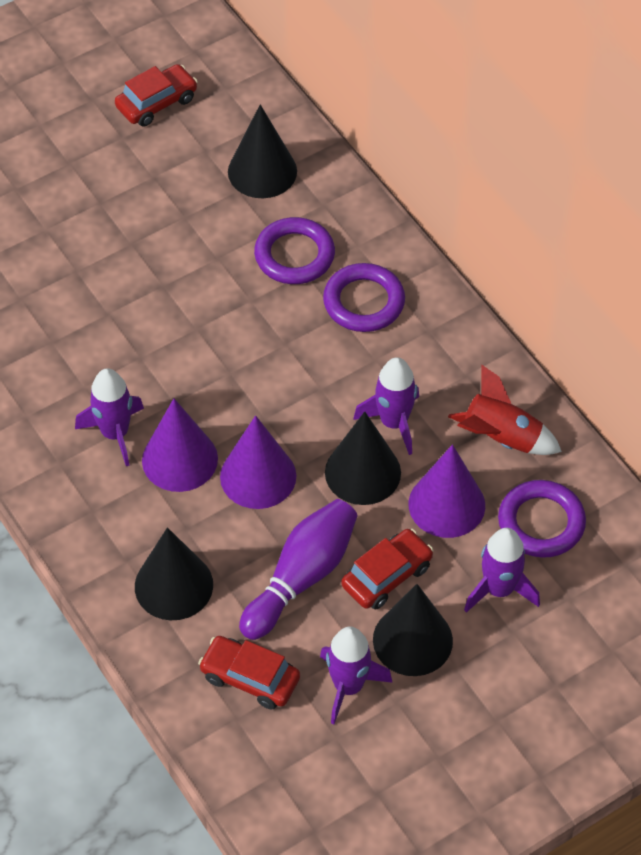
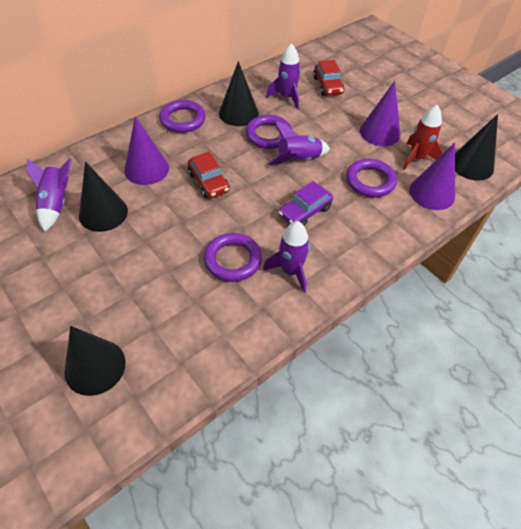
purple bowling pin: 1 -> 0
purple car: 0 -> 1
purple ring: 3 -> 4
red car: 3 -> 2

